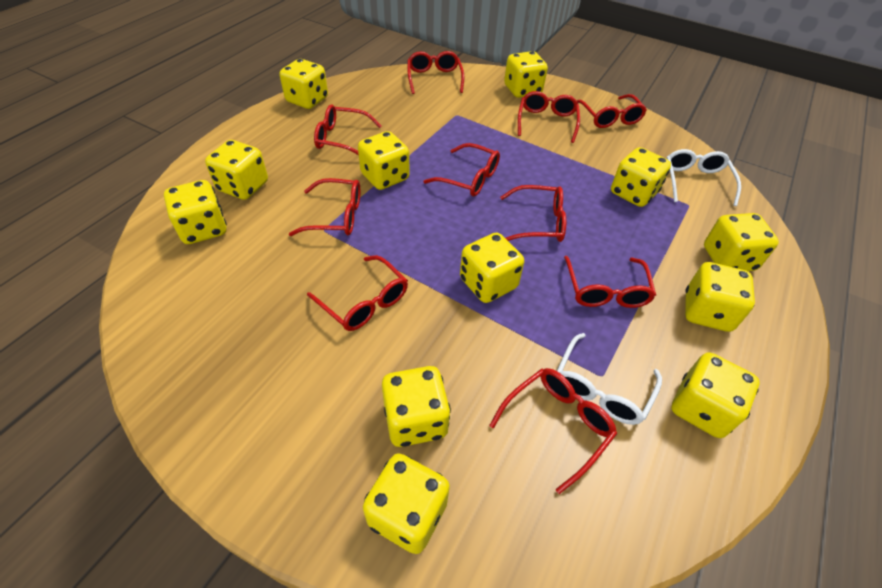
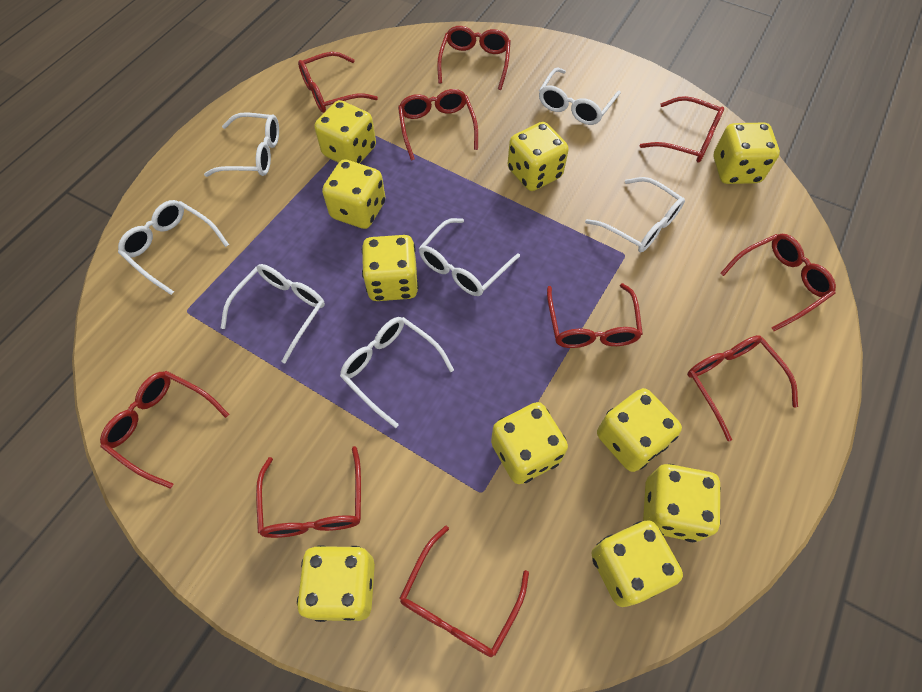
white glasses: 2 -> 7
yellow dice: 12 -> 10

